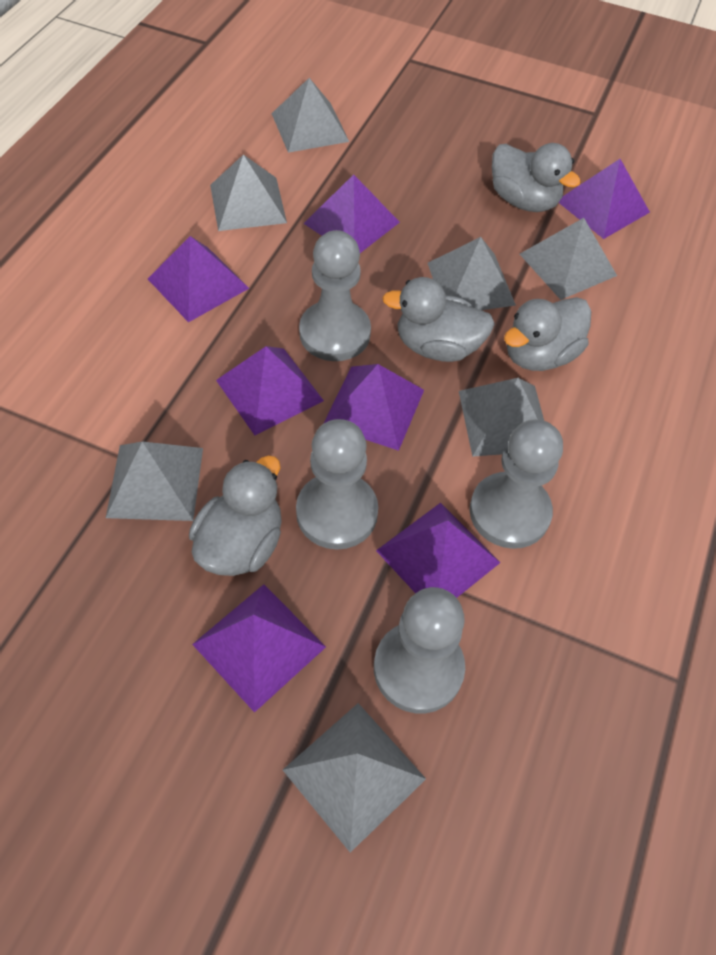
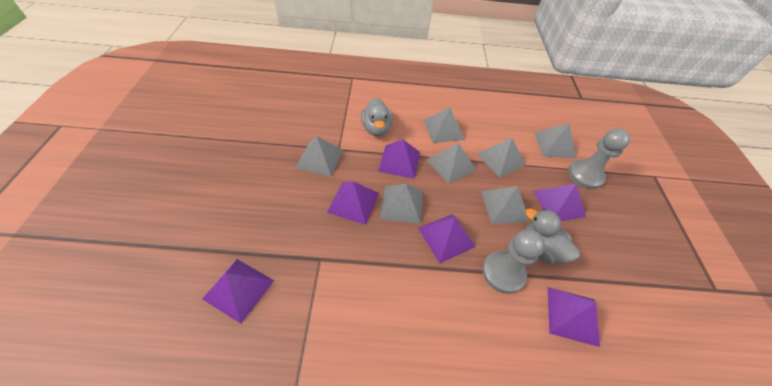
grey duck: 4 -> 2
grey pawn: 4 -> 2
purple pyramid: 7 -> 6

